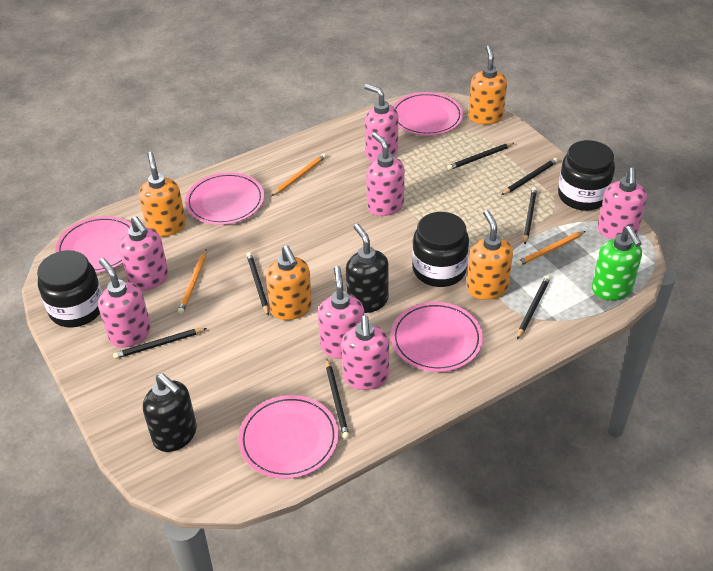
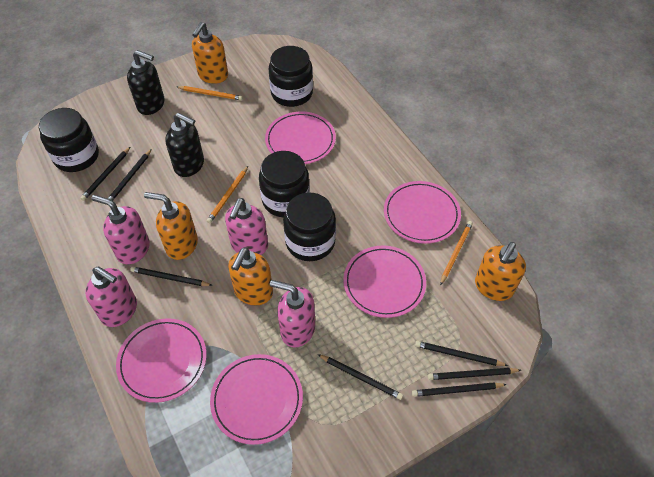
black jar: 3 -> 4
green soap dispenser: 1 -> 0
pink soap dispenser: 7 -> 4

